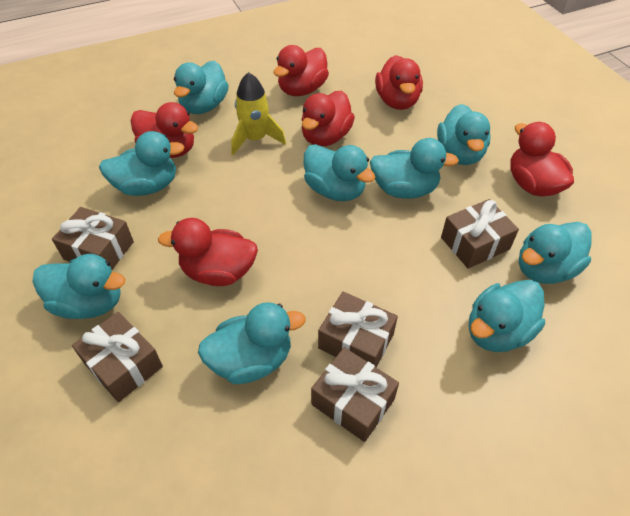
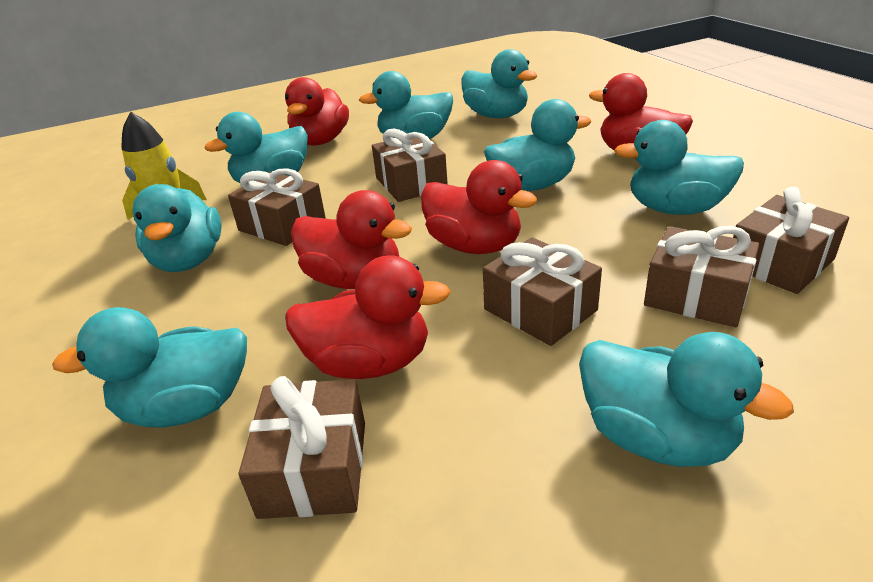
brown gift: 5 -> 6
red duck: 6 -> 5
turquoise duck: 9 -> 8

